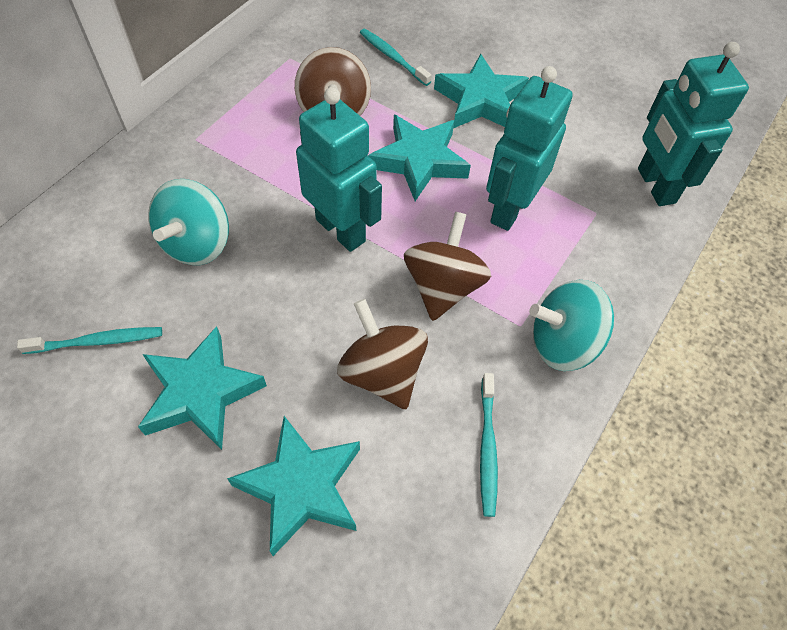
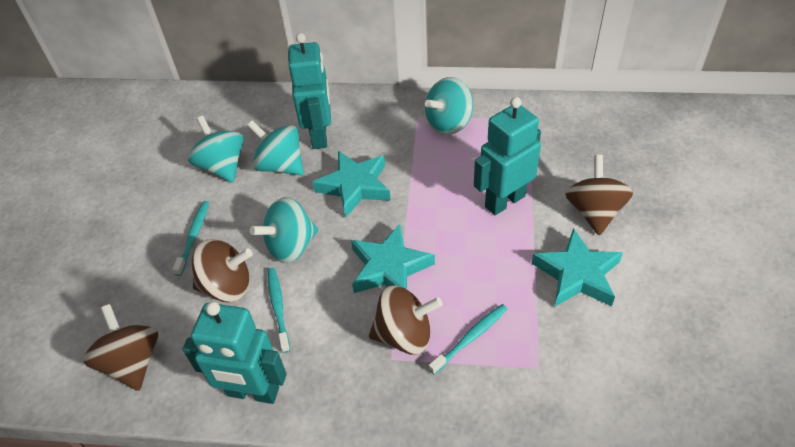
brown spinning top: 3 -> 4
turquoise spinning top: 2 -> 4
turquoise star: 4 -> 3

